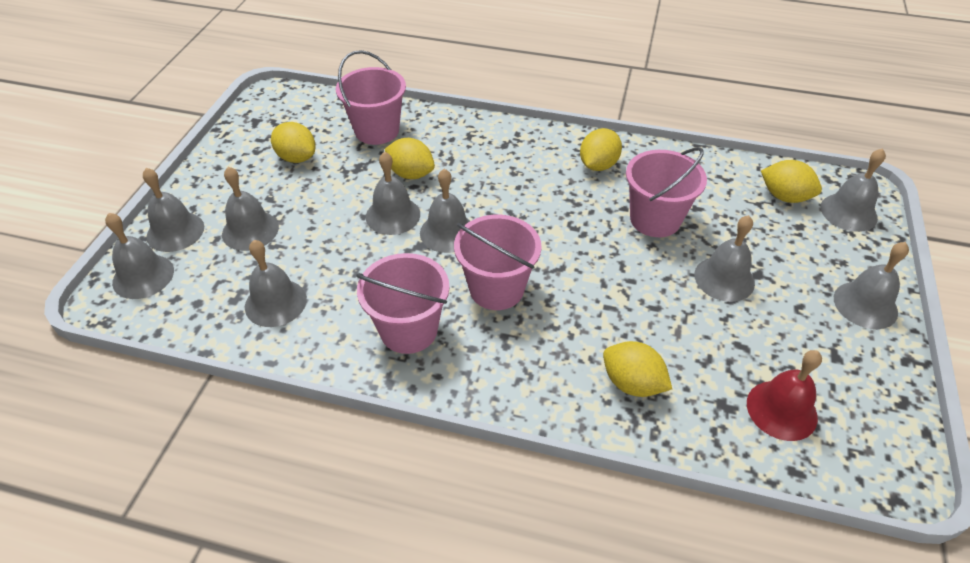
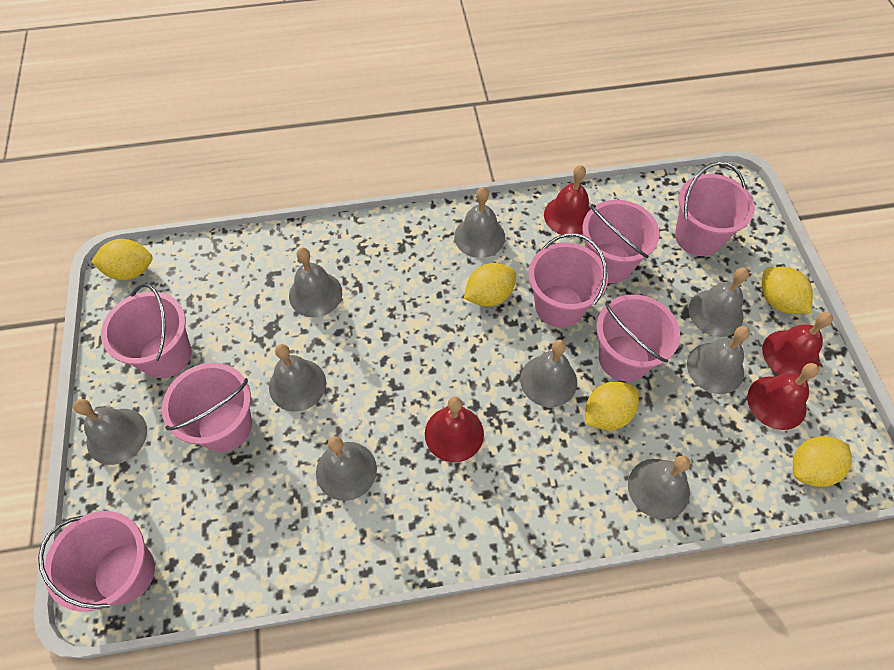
pink bucket: 4 -> 7
red bell: 1 -> 4

